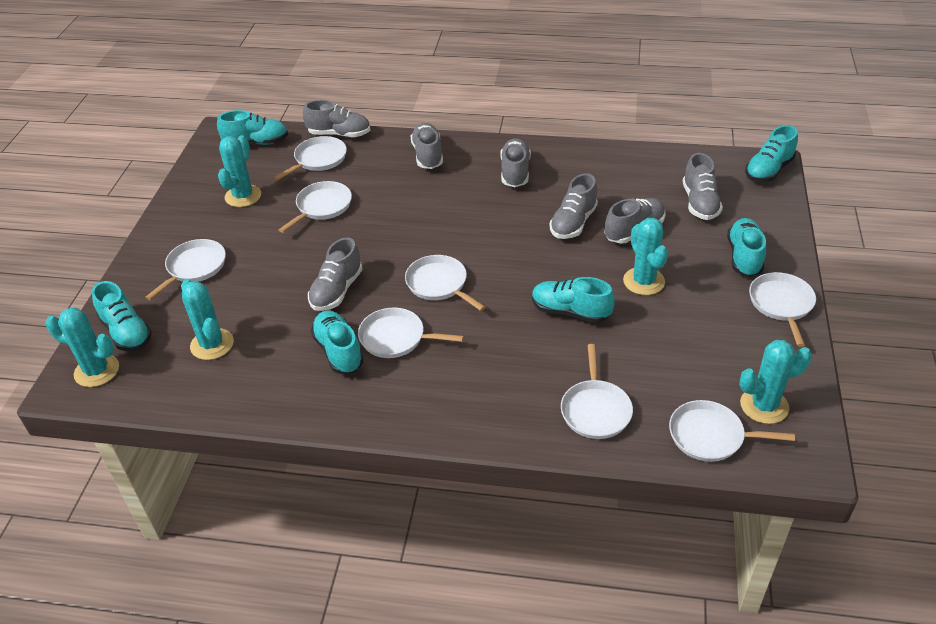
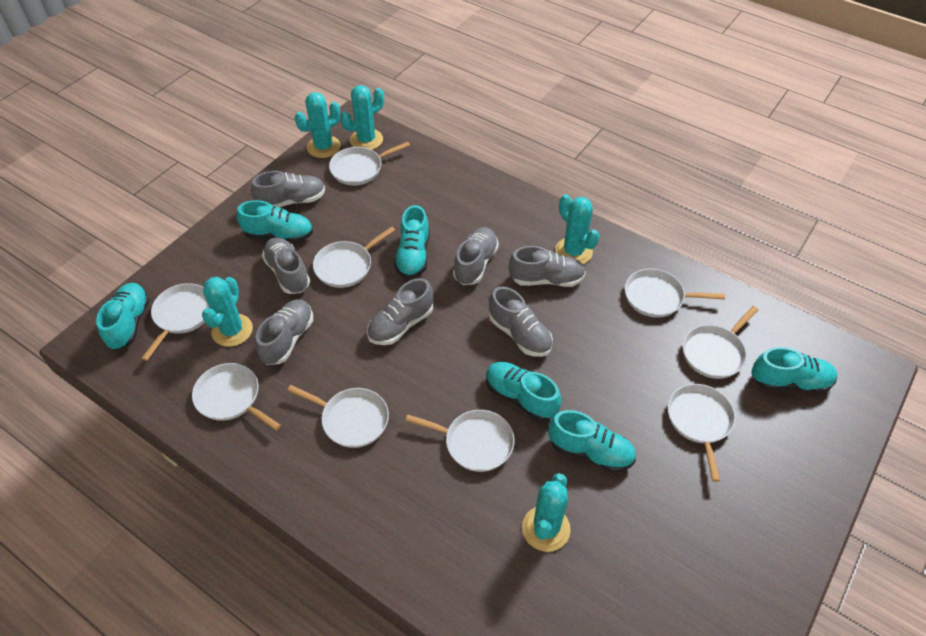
white pan: 8 -> 9

